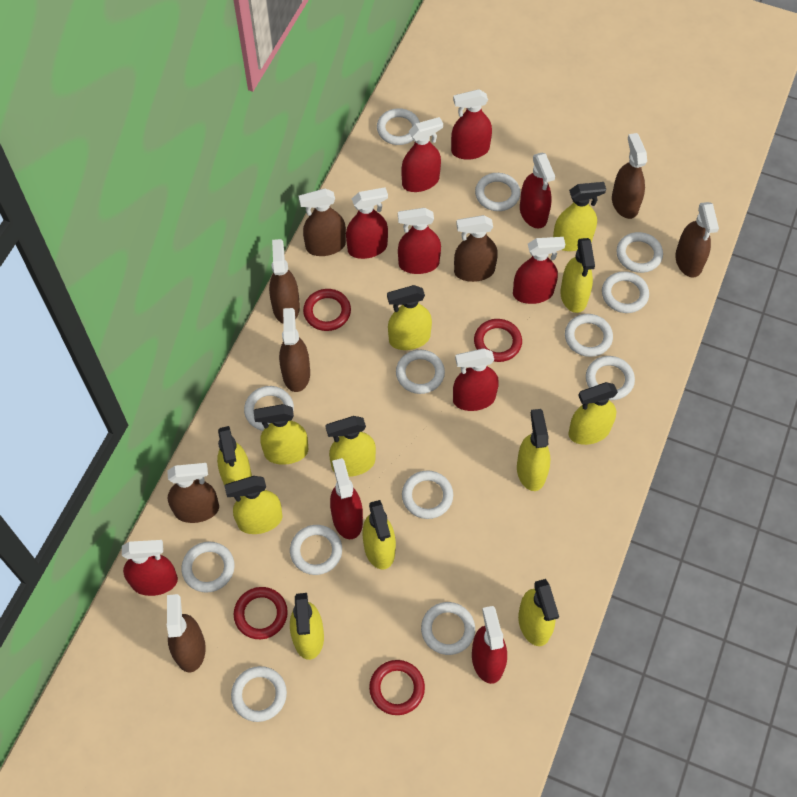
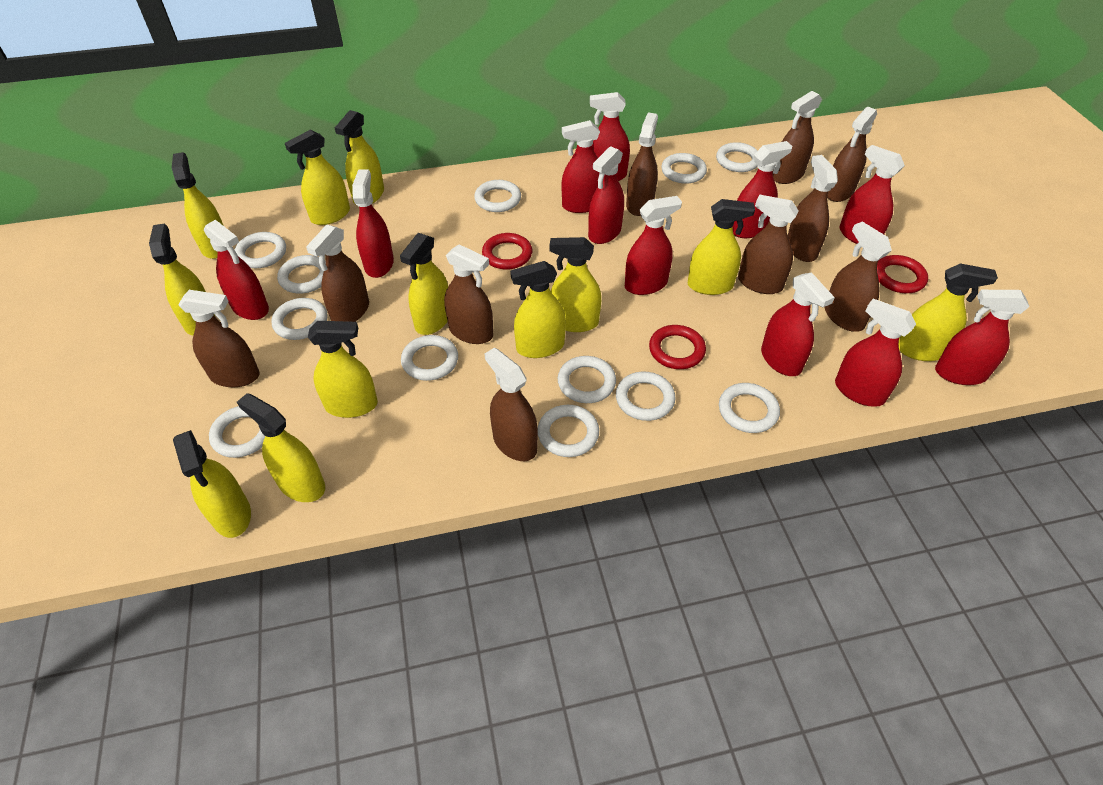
brown spray bottle: 8 -> 10
red ring: 4 -> 3
red spray bottle: 10 -> 11
white ring: 13 -> 12

